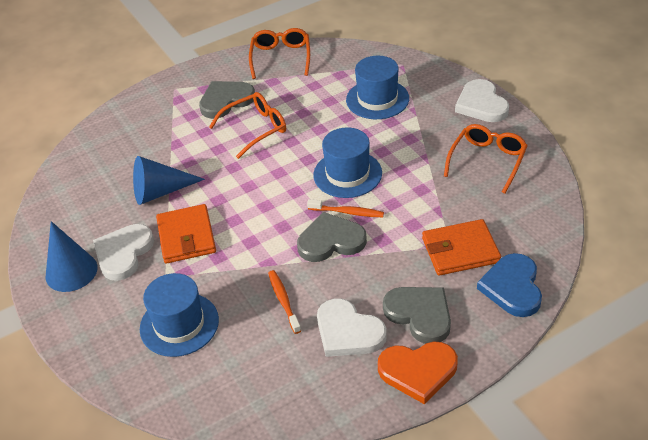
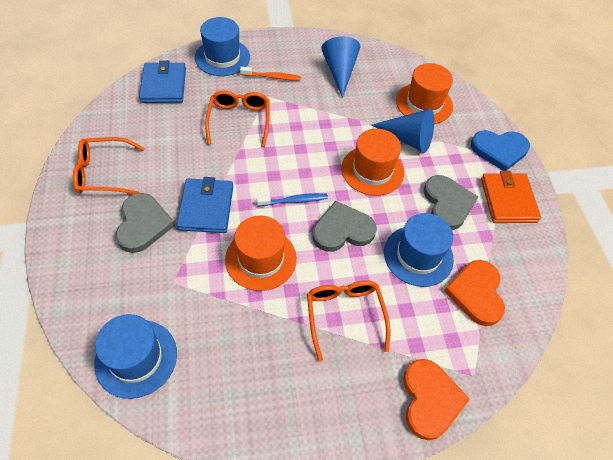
blue toothbrush: 0 -> 1
blue wallet: 0 -> 2
orange hat: 0 -> 3
orange heart: 1 -> 2
orange toothbrush: 2 -> 1
orange wallet: 2 -> 1
white heart: 3 -> 0

